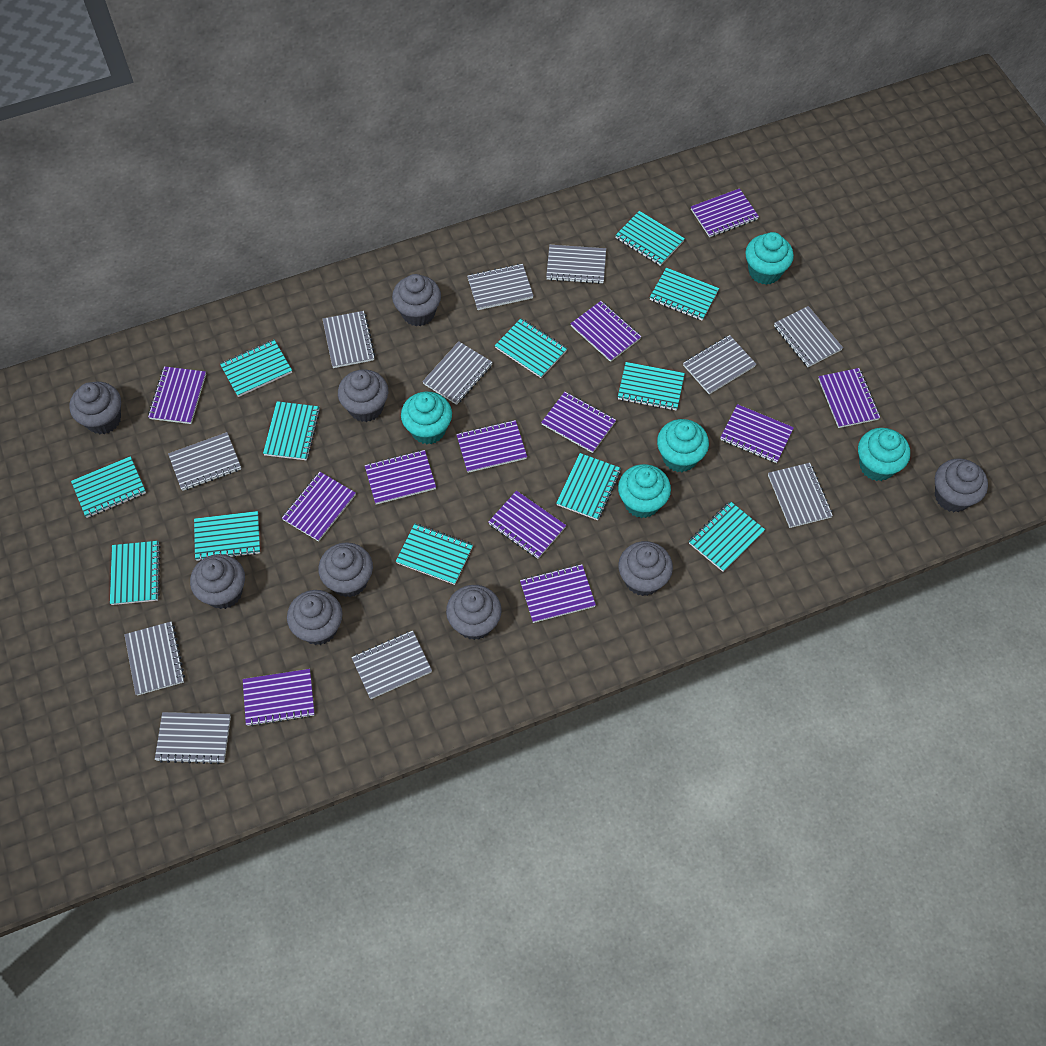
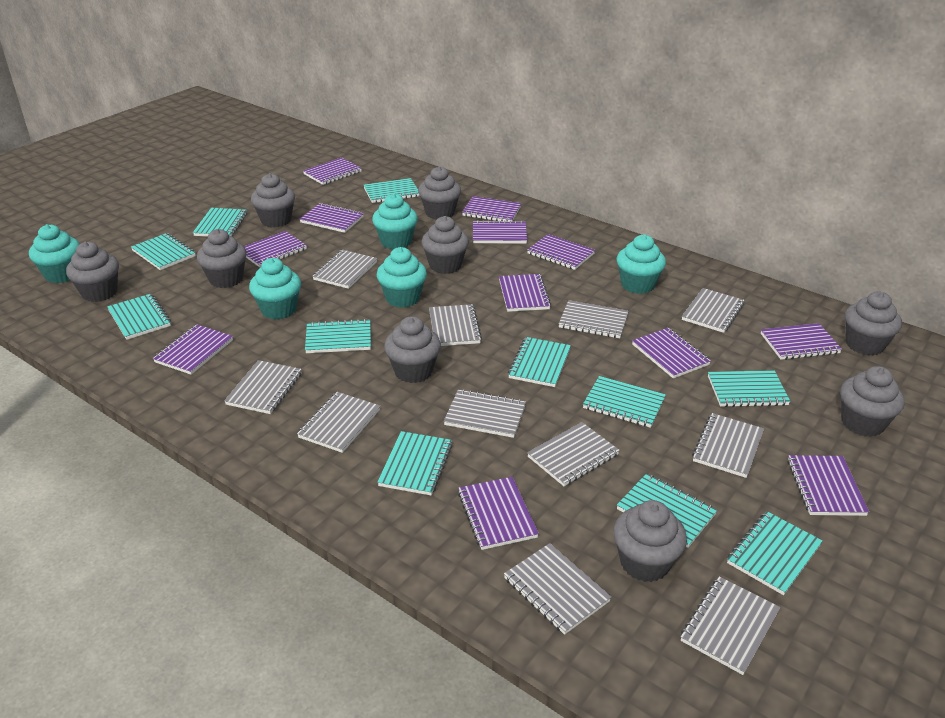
turquoise notebook: 12 -> 11

